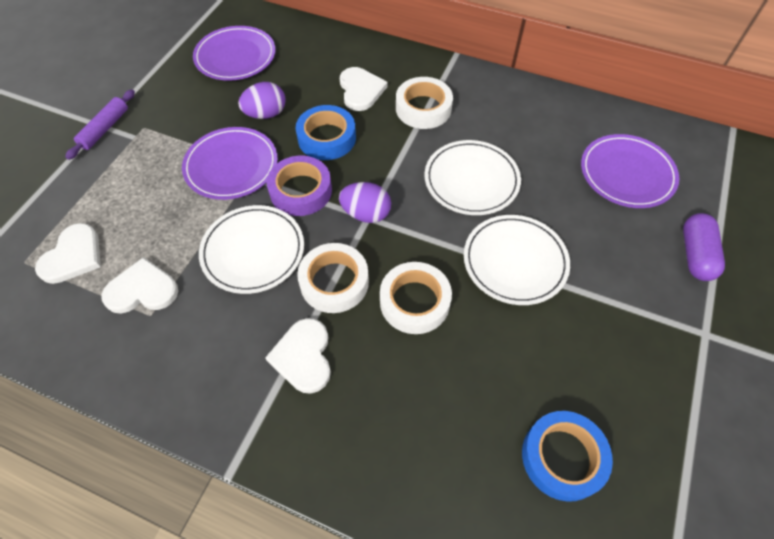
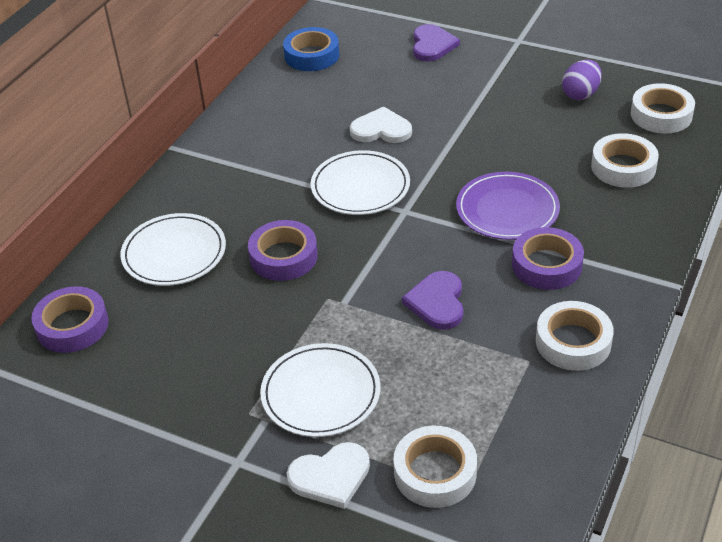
blue tape: 2 -> 1
purple capsule: 1 -> 0
purple egg: 2 -> 1
purple heart: 0 -> 2
purple plate: 3 -> 1
purple rolling pin: 1 -> 0
purple tape: 1 -> 3
white heart: 4 -> 2
white tape: 3 -> 4

